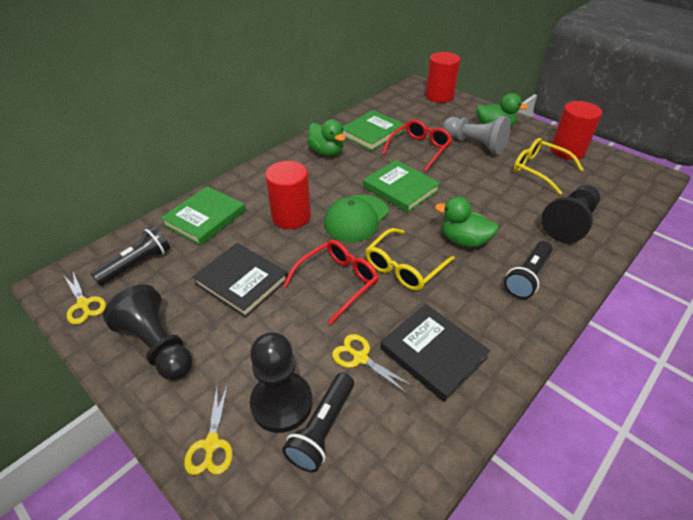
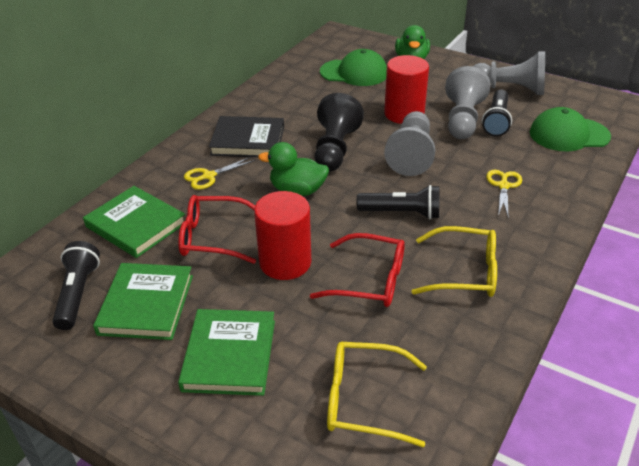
black book: 2 -> 1
black pawn: 3 -> 1
green cap: 1 -> 2
green duck: 3 -> 2
grey pawn: 1 -> 3
red cylinder: 3 -> 2
yellow scissors: 3 -> 2

